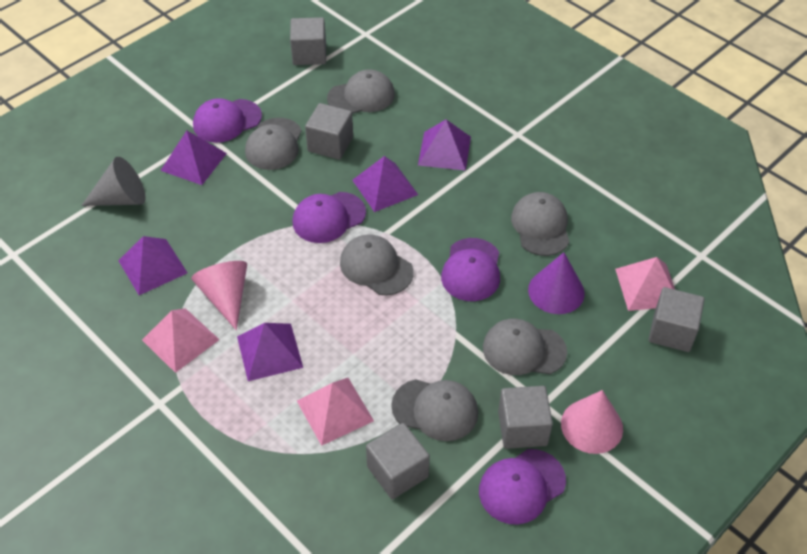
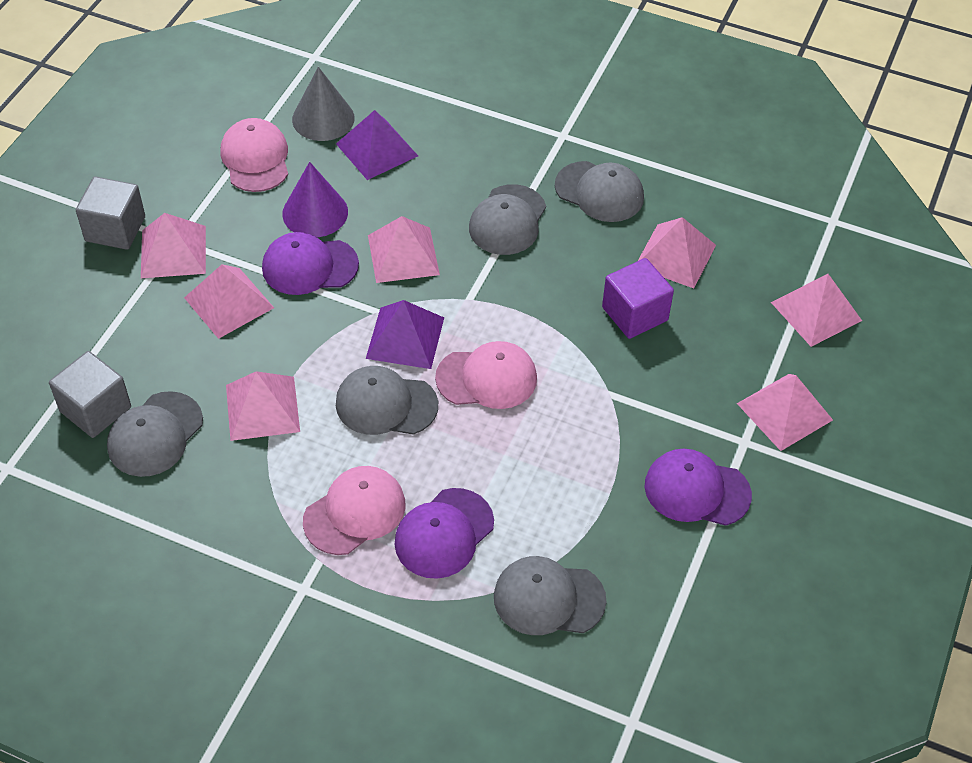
grey cap: 6 -> 5
grey cube: 5 -> 2
pink cap: 0 -> 3
pink cone: 2 -> 0
pink pyramid: 3 -> 7
purple cap: 4 -> 3
purple cube: 0 -> 1
purple pyramid: 5 -> 2

